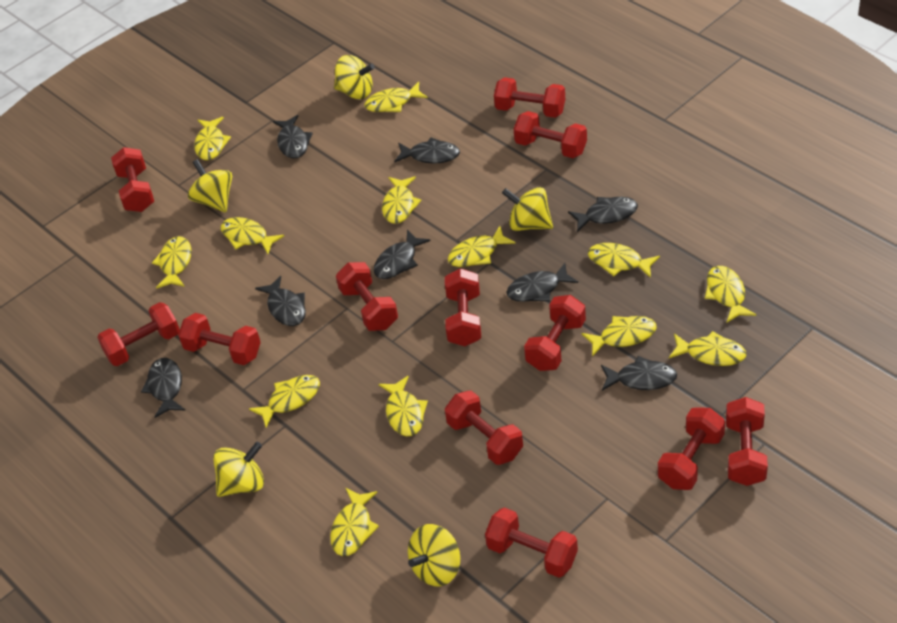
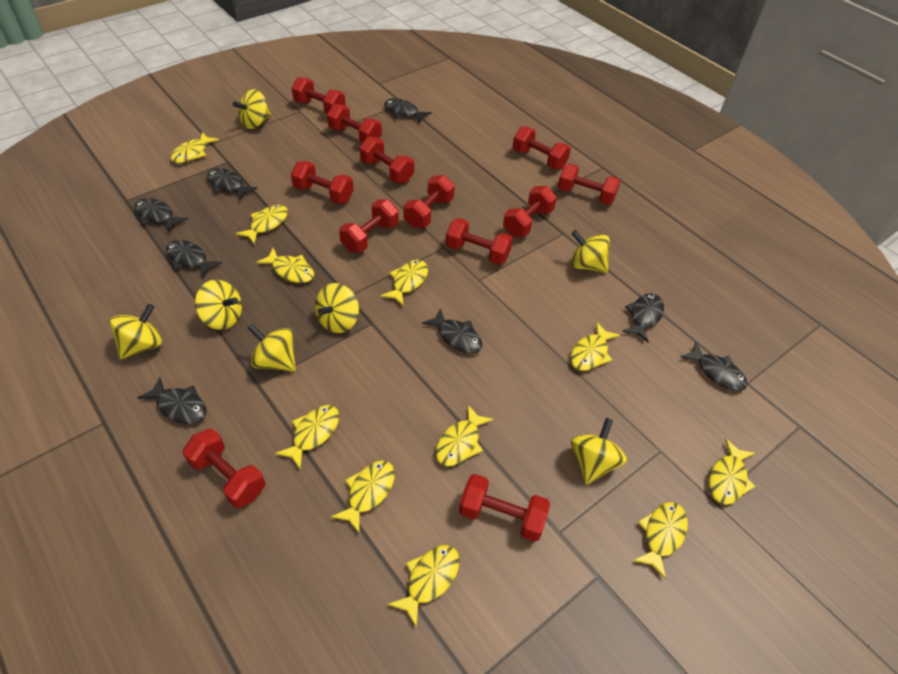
yellow fish: 13 -> 11
yellow spinning top: 5 -> 7

